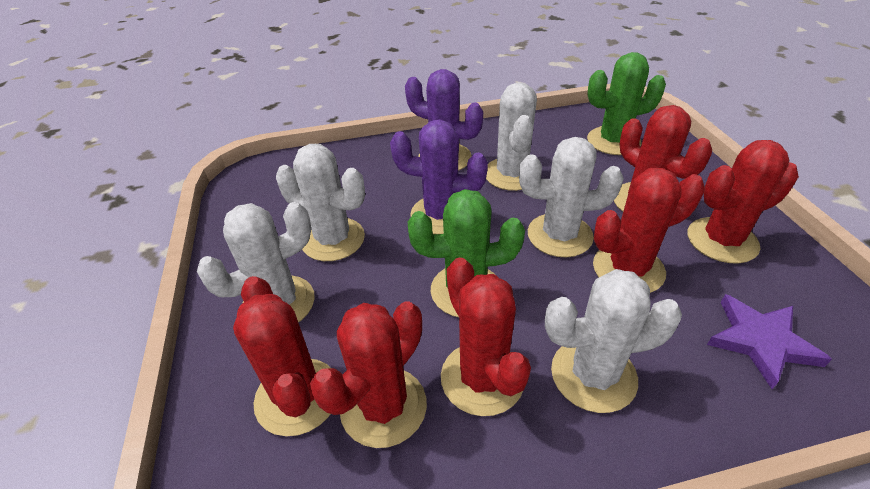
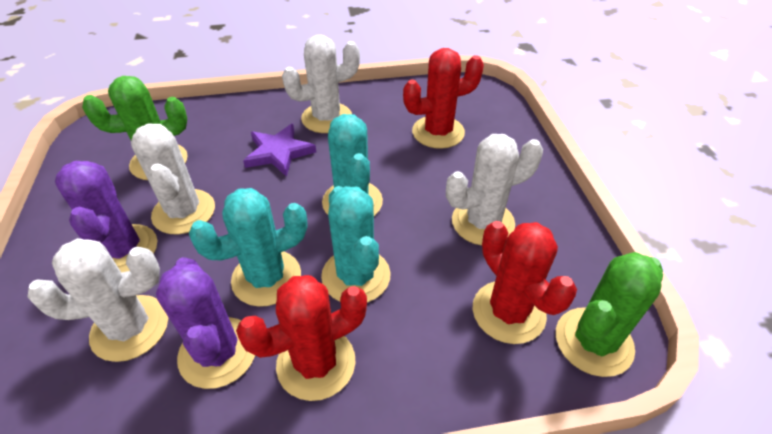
red cactus: 6 -> 3
turquoise cactus: 0 -> 3
white cactus: 5 -> 4

